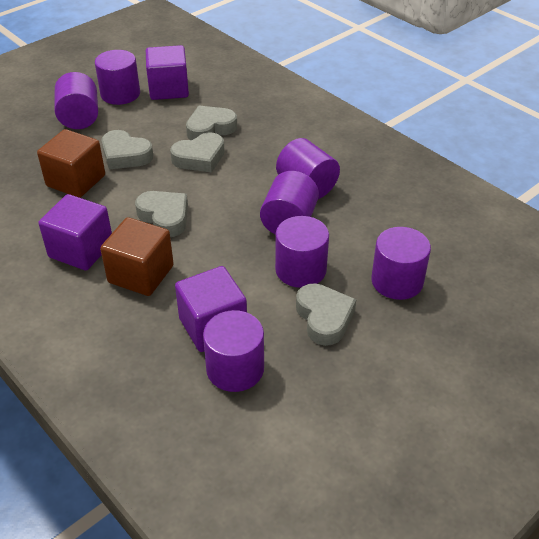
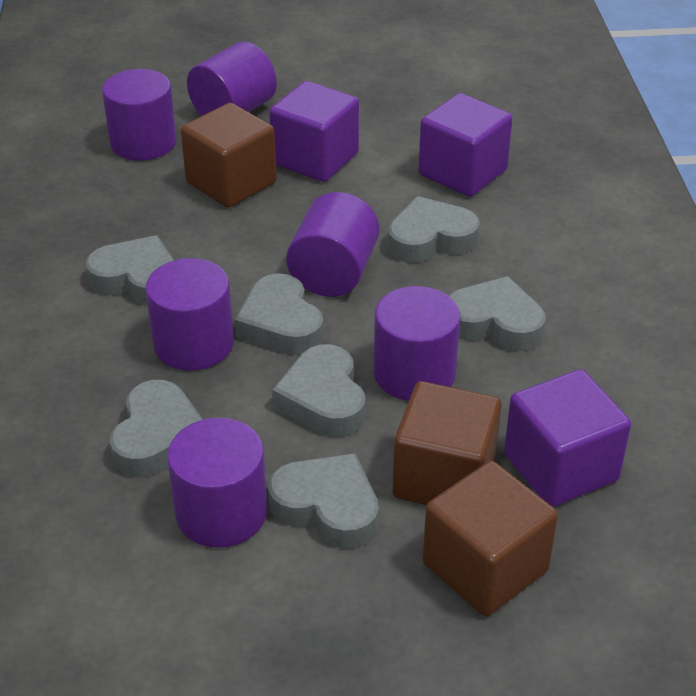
brown cube: 2 -> 3
grey heart: 5 -> 7
purple cylinder: 7 -> 6

